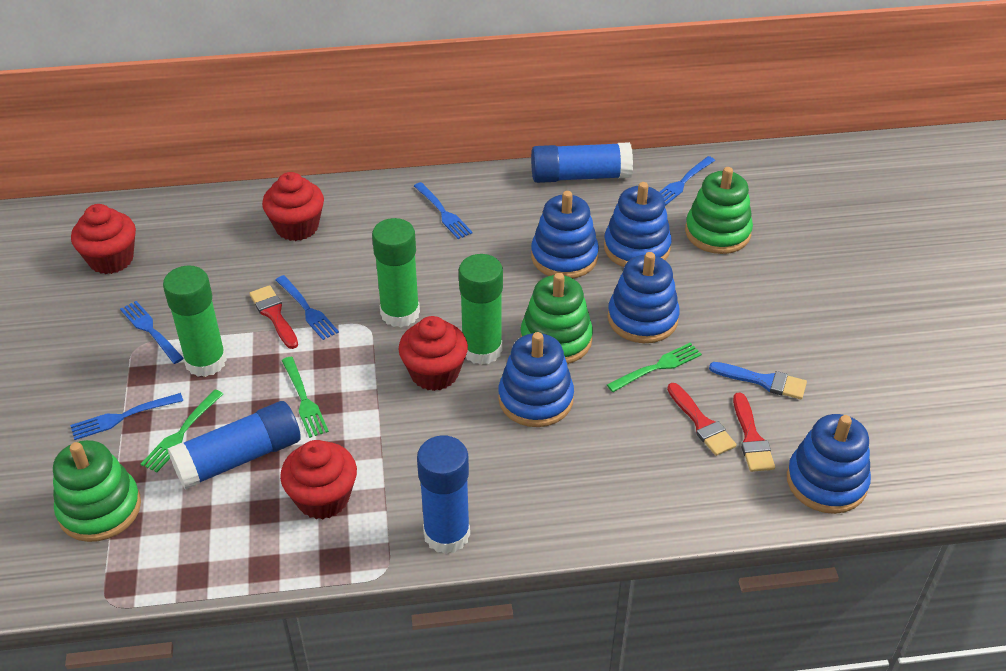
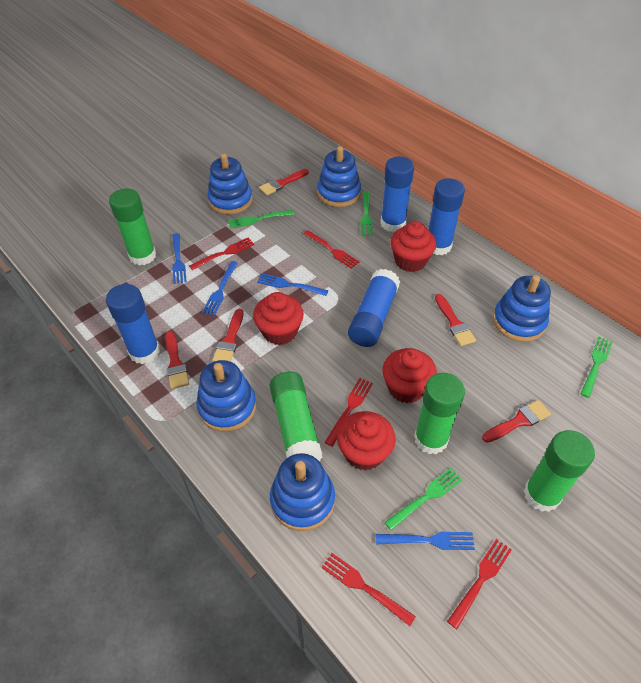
blue brush: 1 -> 0
blue fork: 5 -> 4
blue glue stick: 3 -> 4
green fork: 3 -> 4
green glue stick: 3 -> 4
green stacking toy: 3 -> 0
red brush: 3 -> 5
red fork: 0 -> 5

